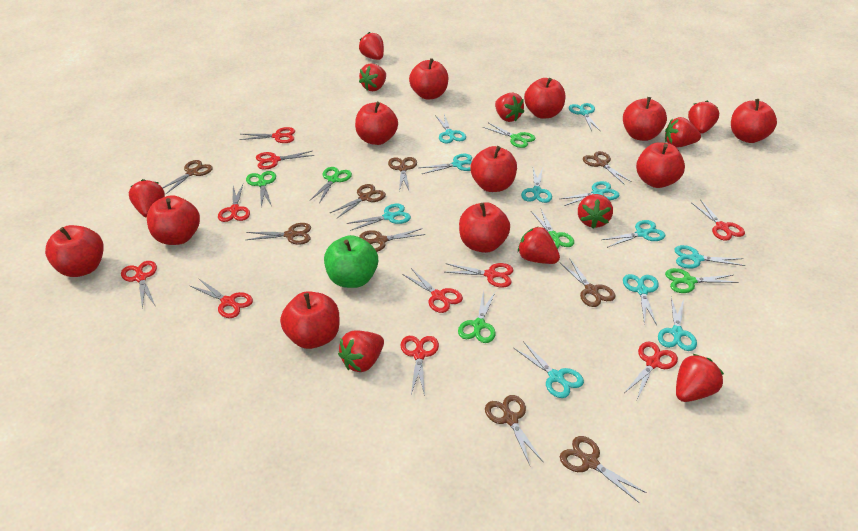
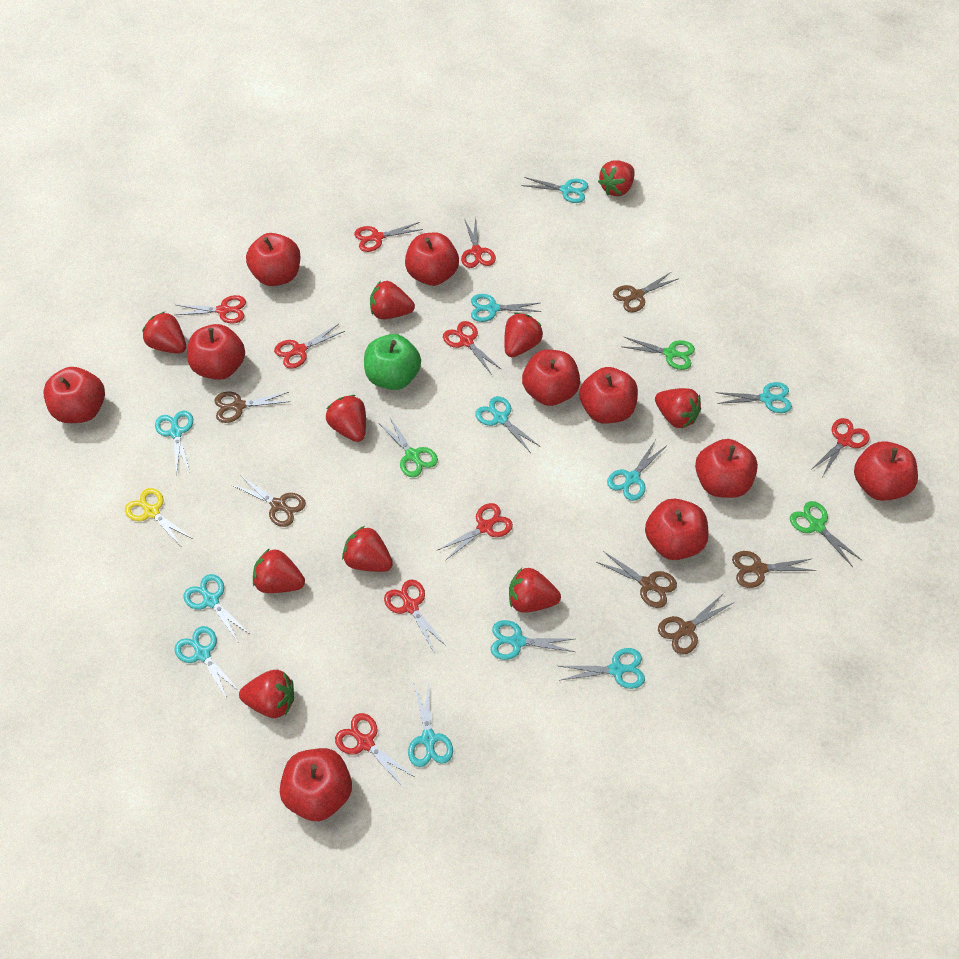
brown scissors: 9 -> 6
green scissors: 6 -> 3
red apple: 11 -> 10
red scissors: 10 -> 9
yellow scissors: 0 -> 1

